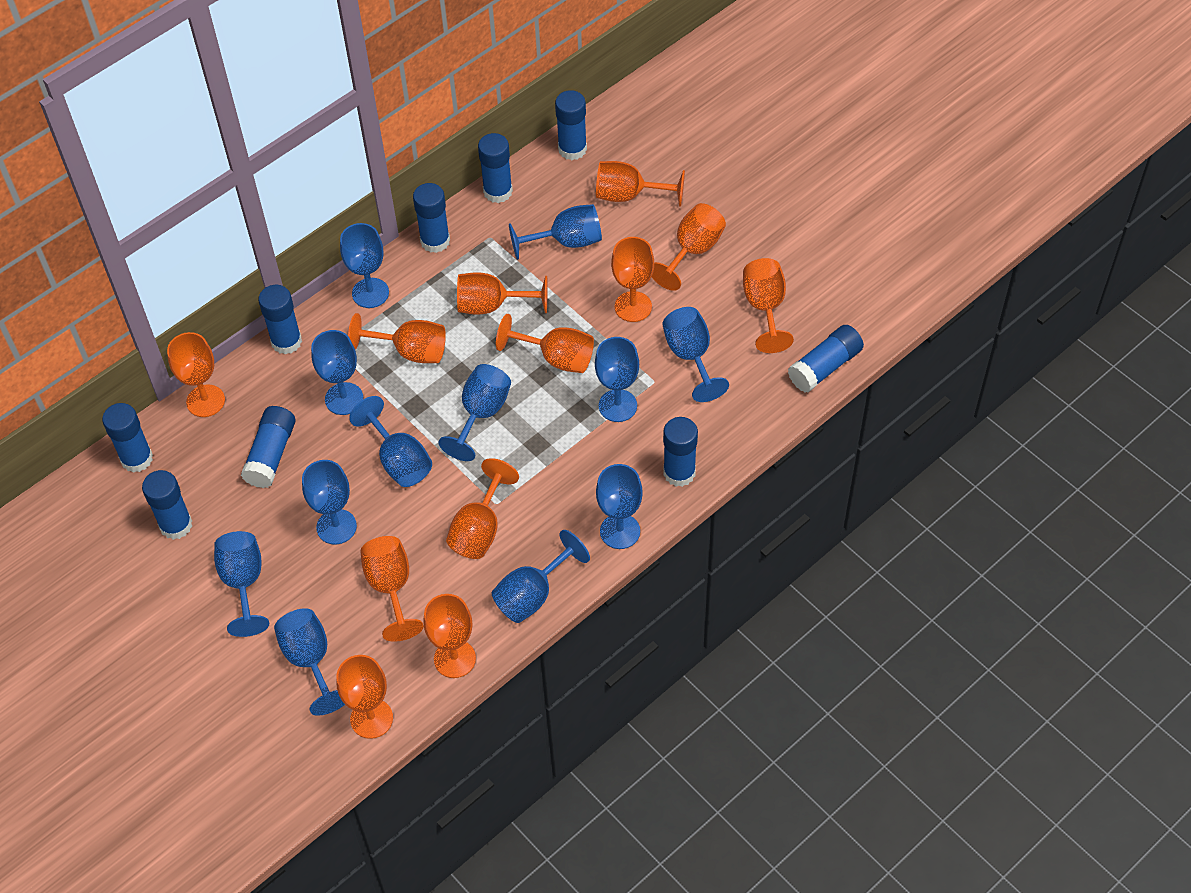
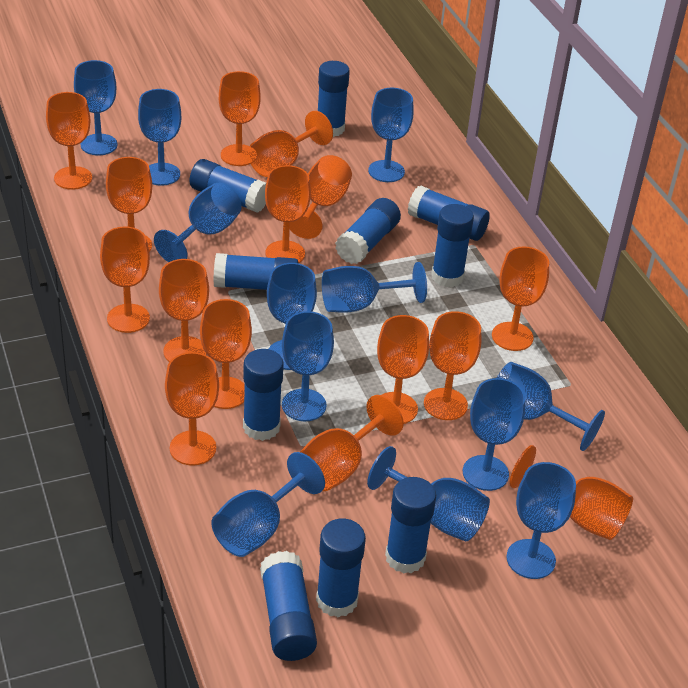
blue glue stick: 9 -> 10
orange goblet: 12 -> 15

